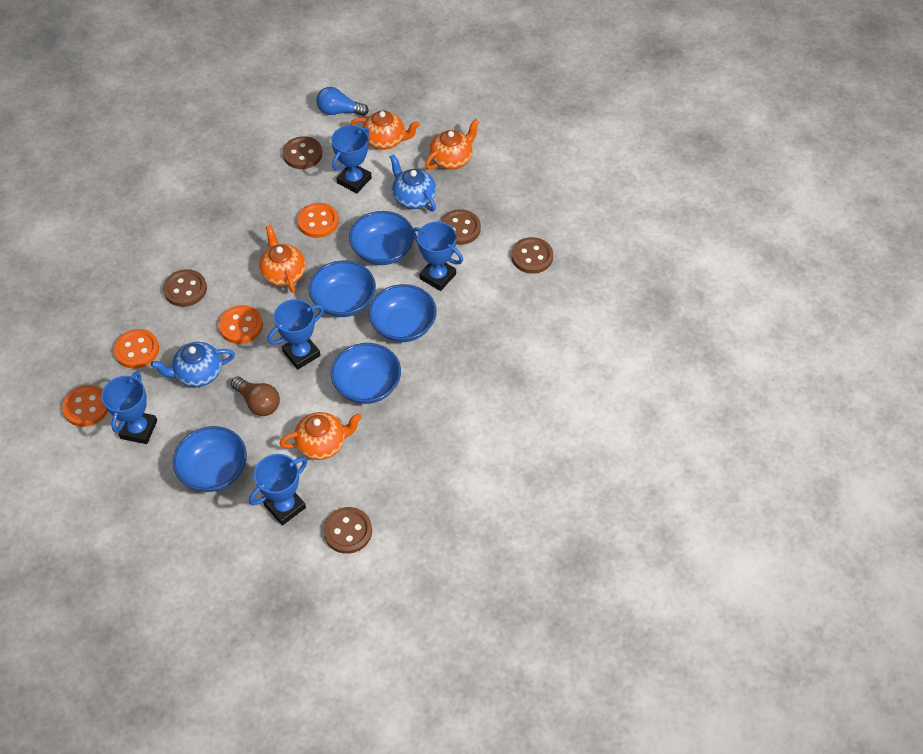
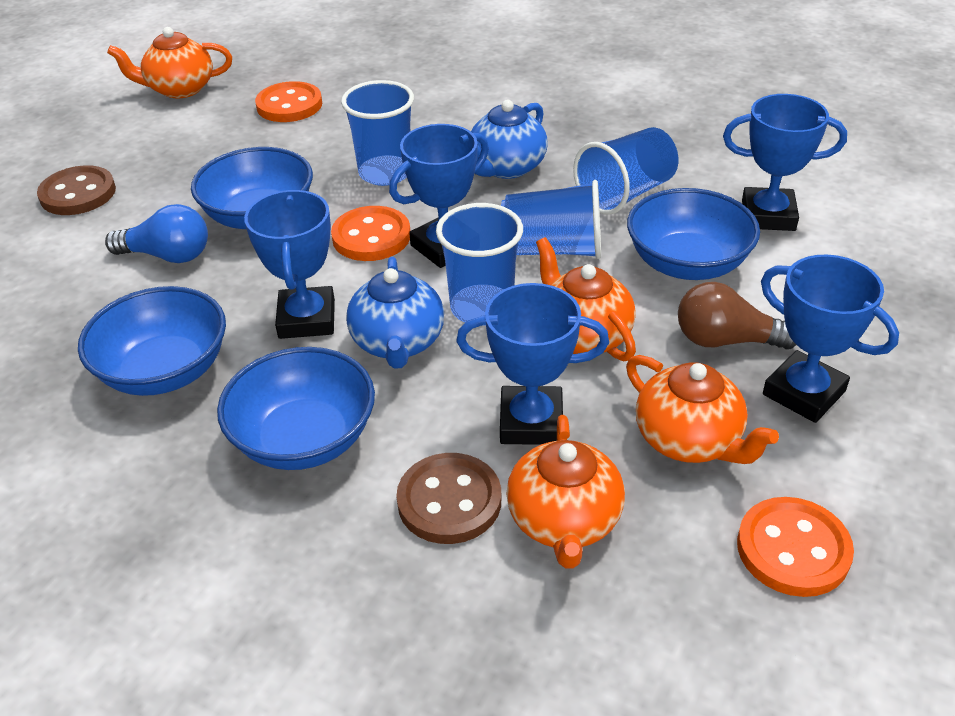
blue bowl: 5 -> 4
blue cup: 0 -> 4
brown button: 5 -> 2
orange button: 4 -> 3

